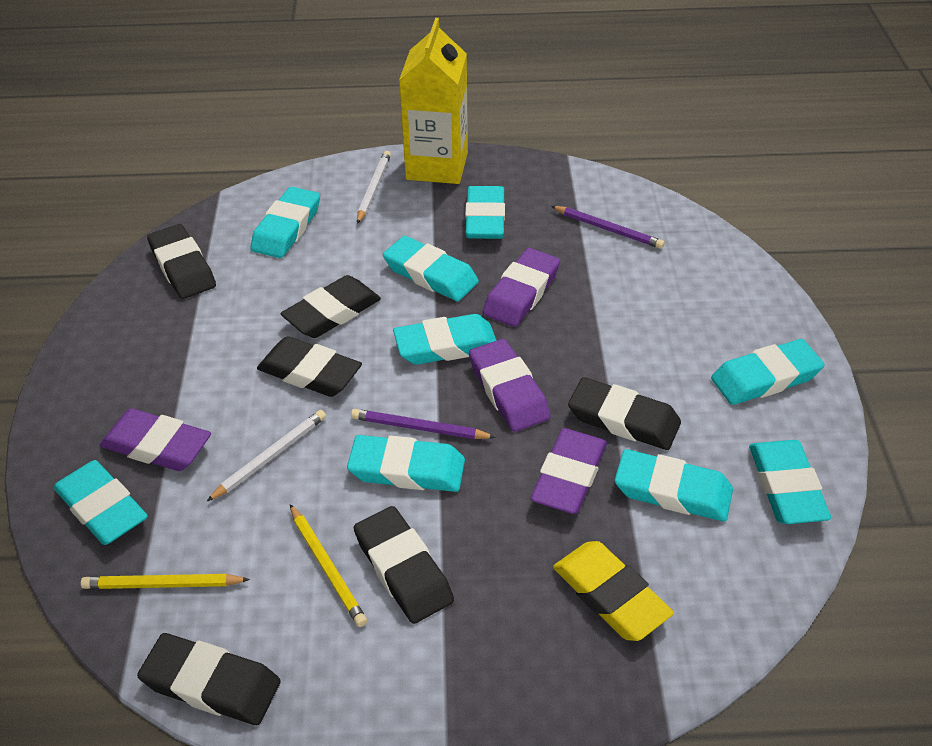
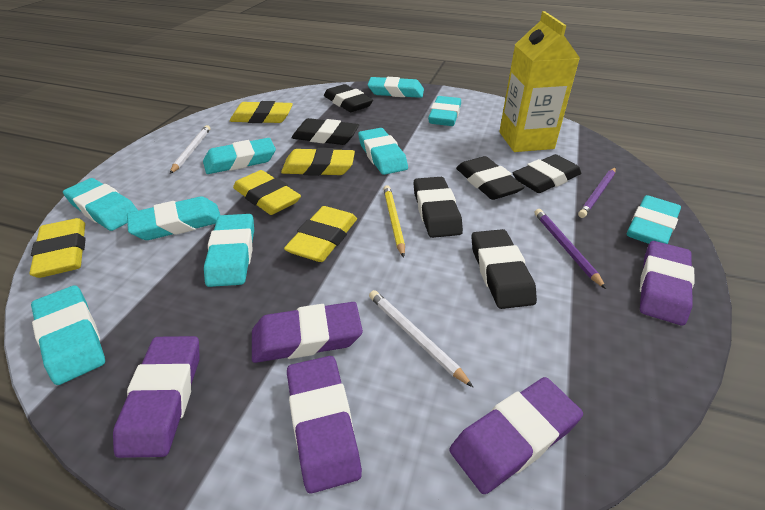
purple eraser: 4 -> 5
yellow eraser: 1 -> 5
yellow pencil: 2 -> 1

